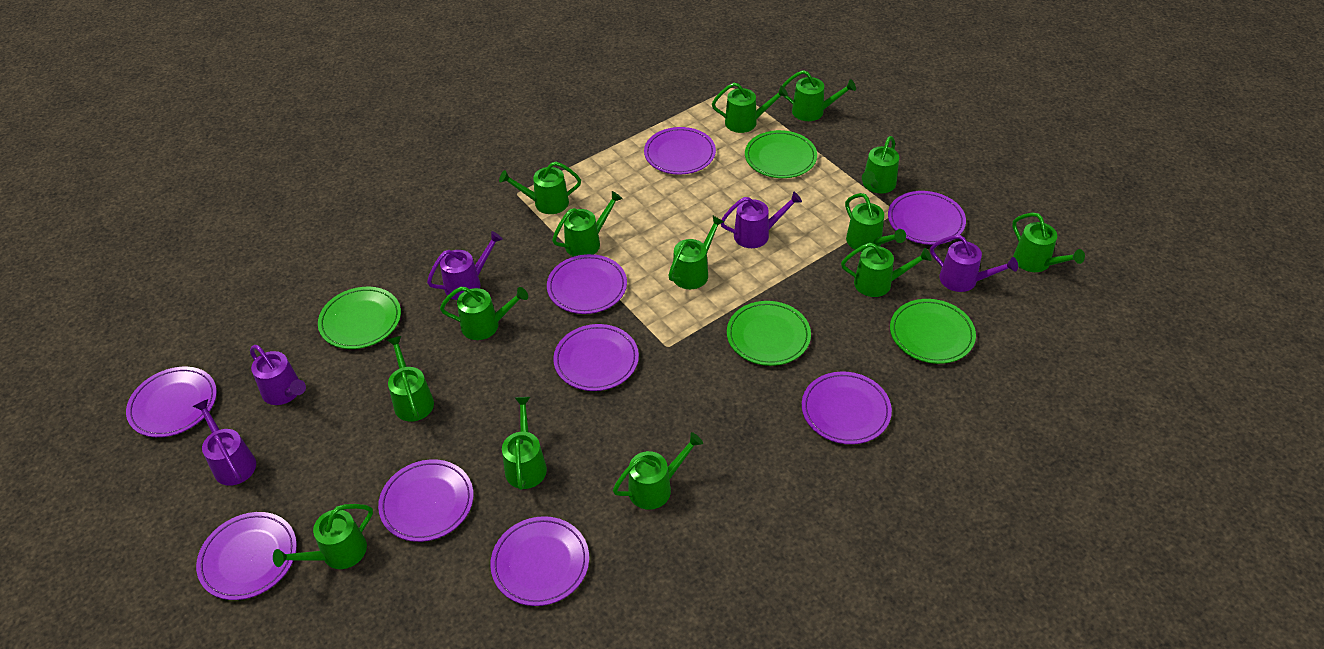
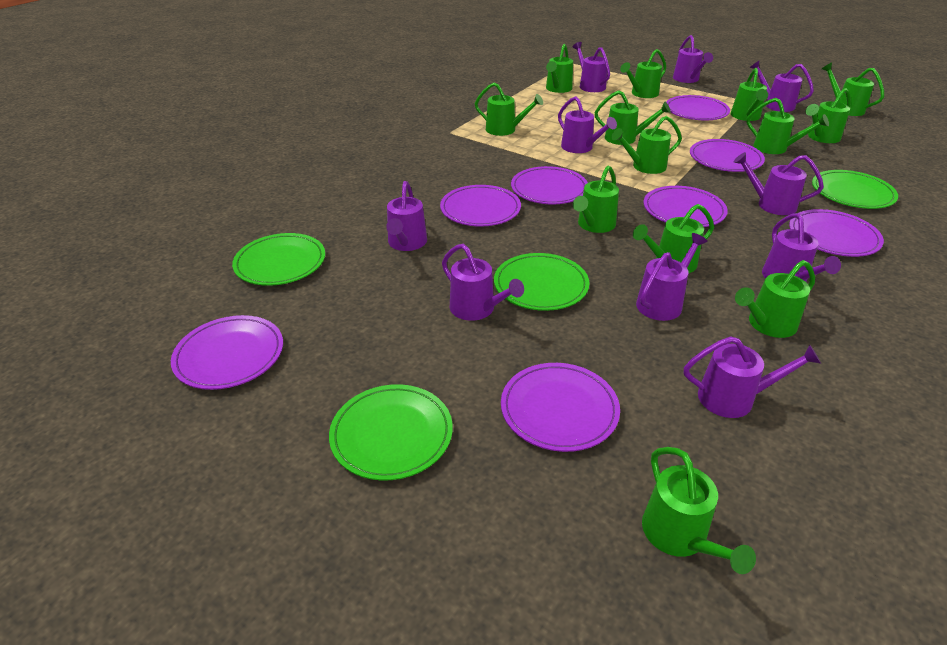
green watering can: 14 -> 13
purple plate: 9 -> 8
purple watering can: 5 -> 10

